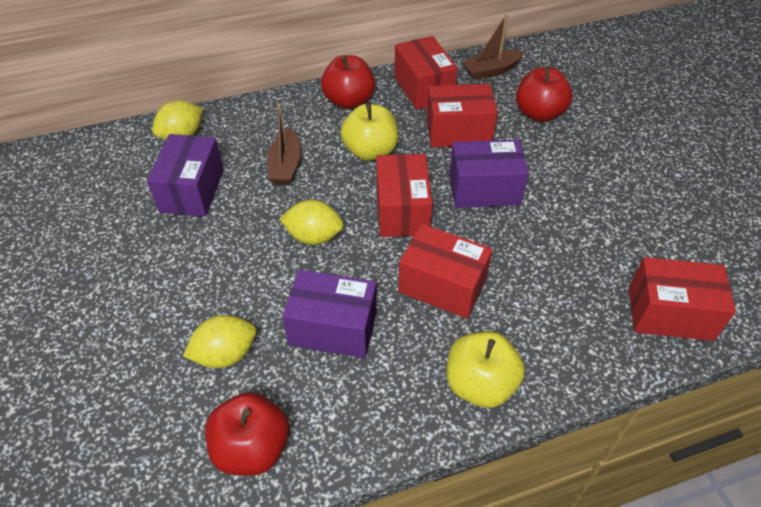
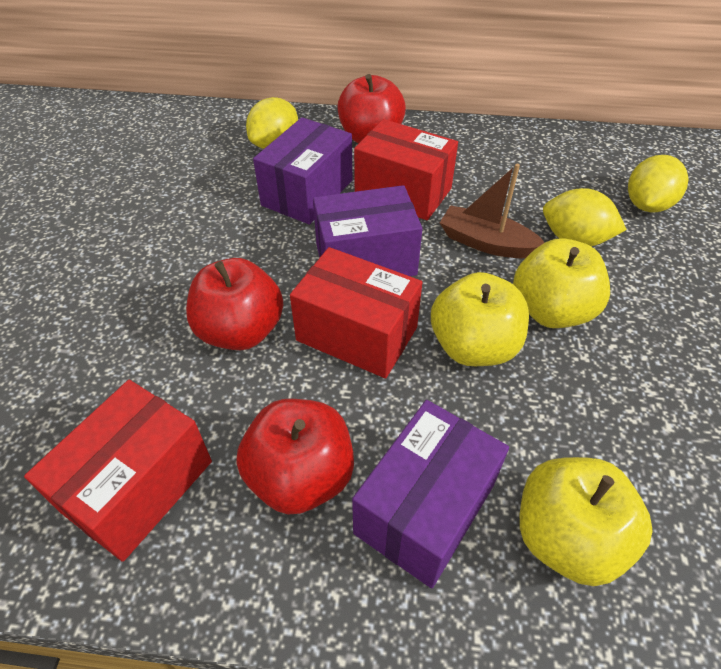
brown boat: 2 -> 1
red box: 5 -> 3
yellow apple: 2 -> 3

